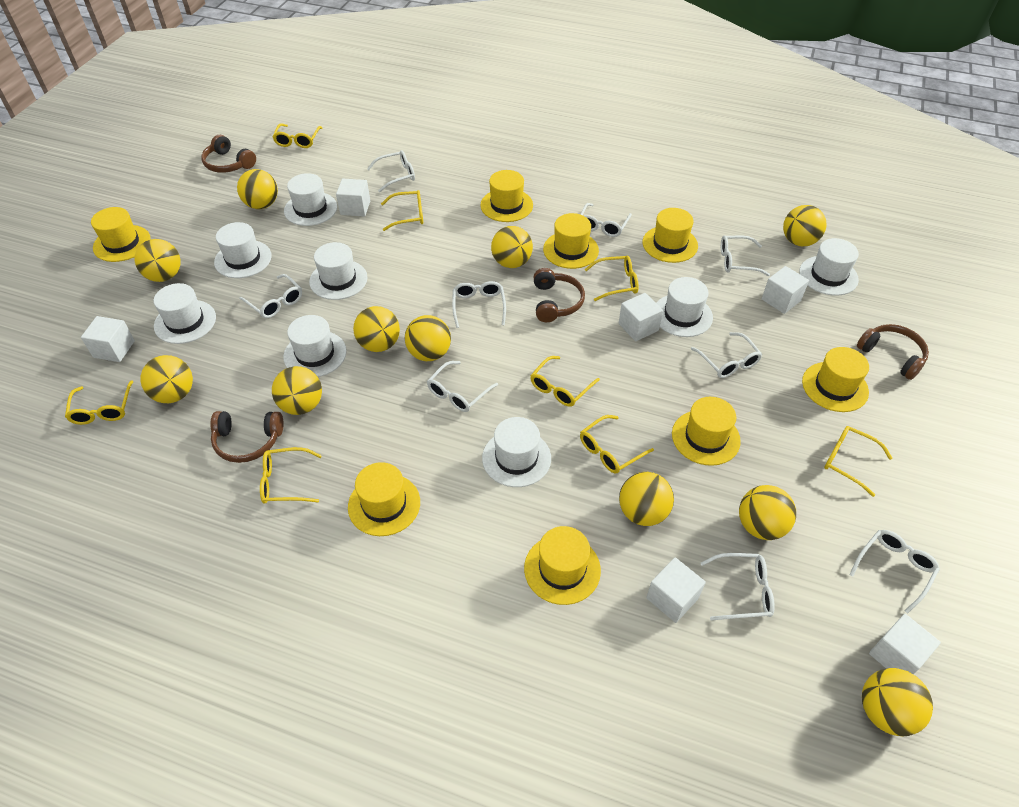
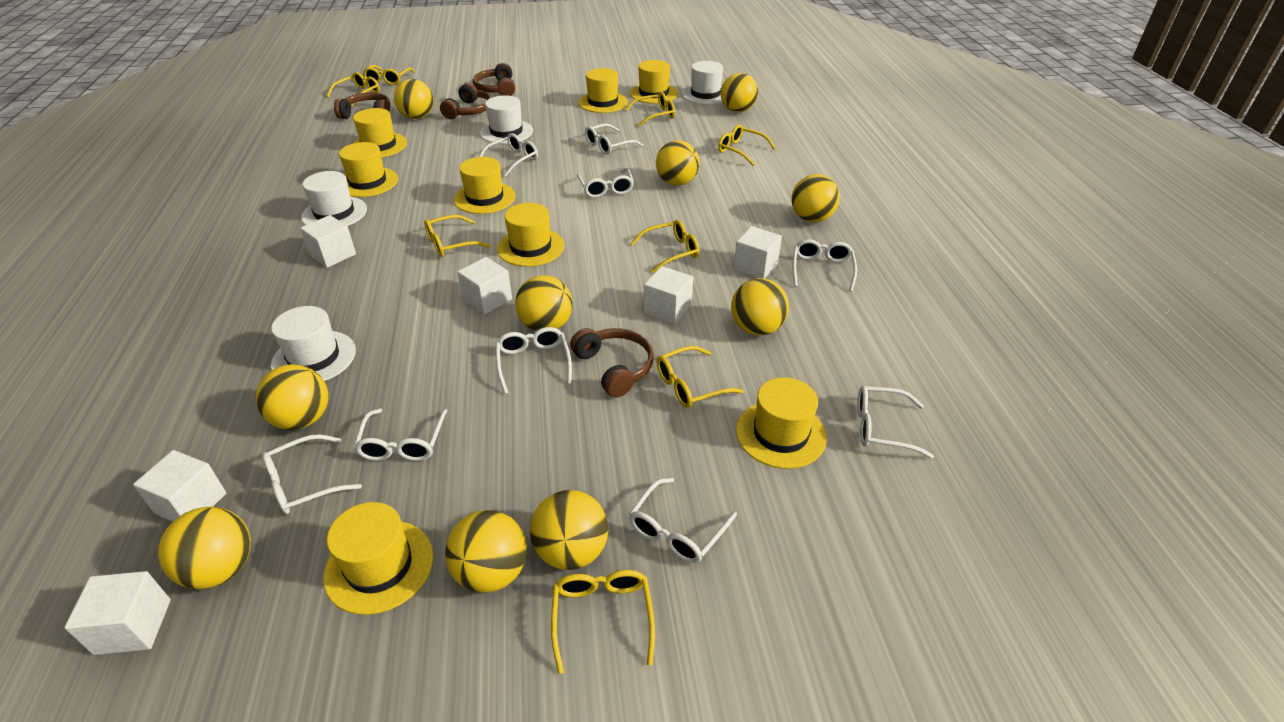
white hat: 8 -> 4
yellow ball: 11 -> 10

